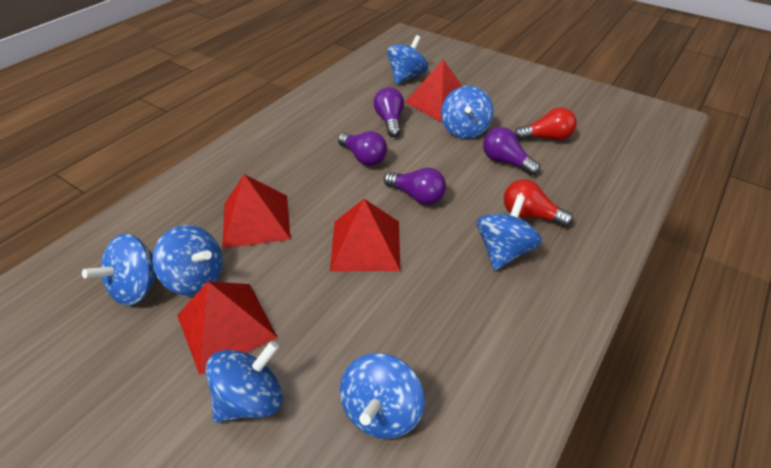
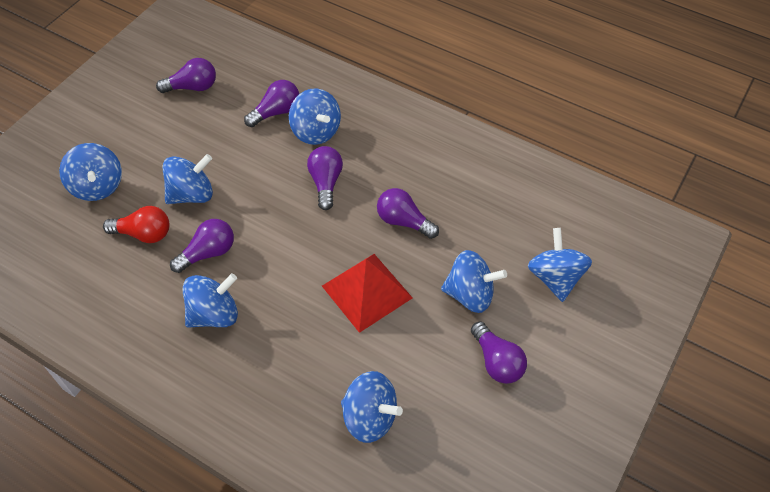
purple light bulb: 4 -> 6
red light bulb: 2 -> 1
red pyramid: 4 -> 1

